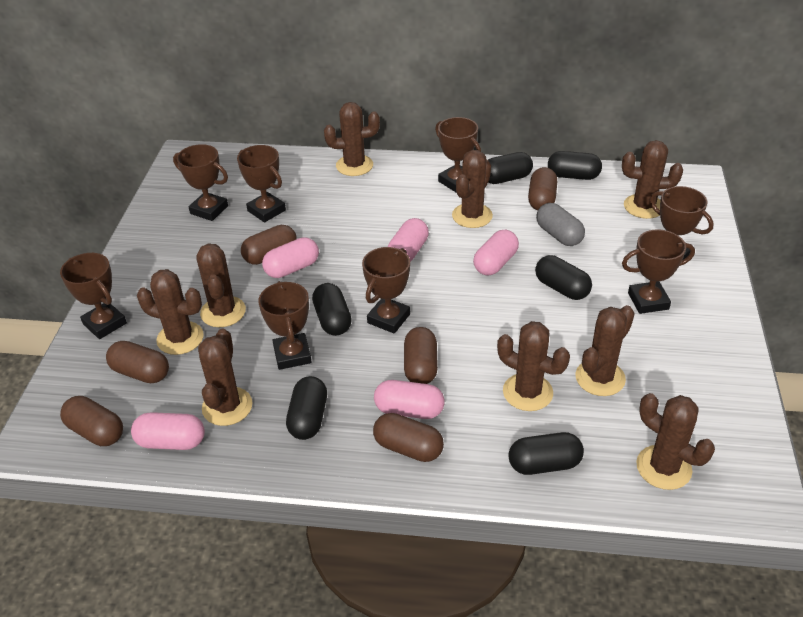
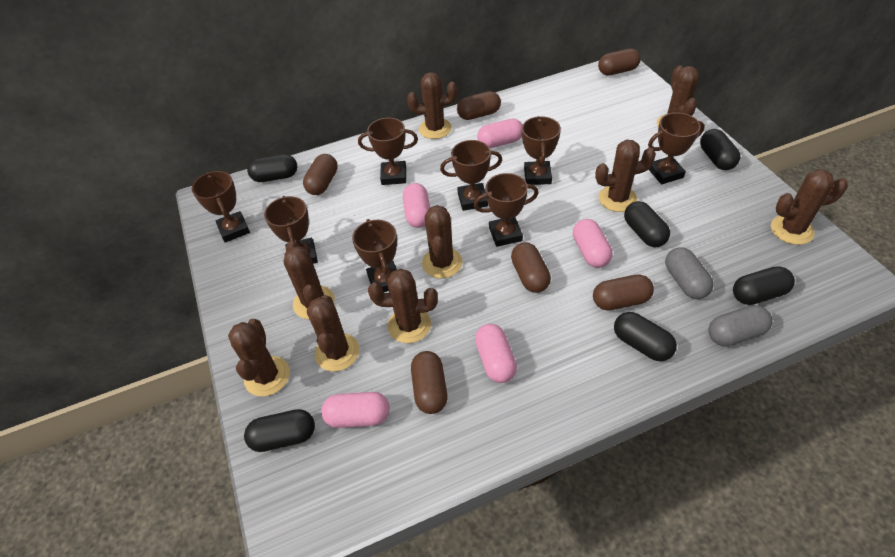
grey capsule: 1 -> 2

